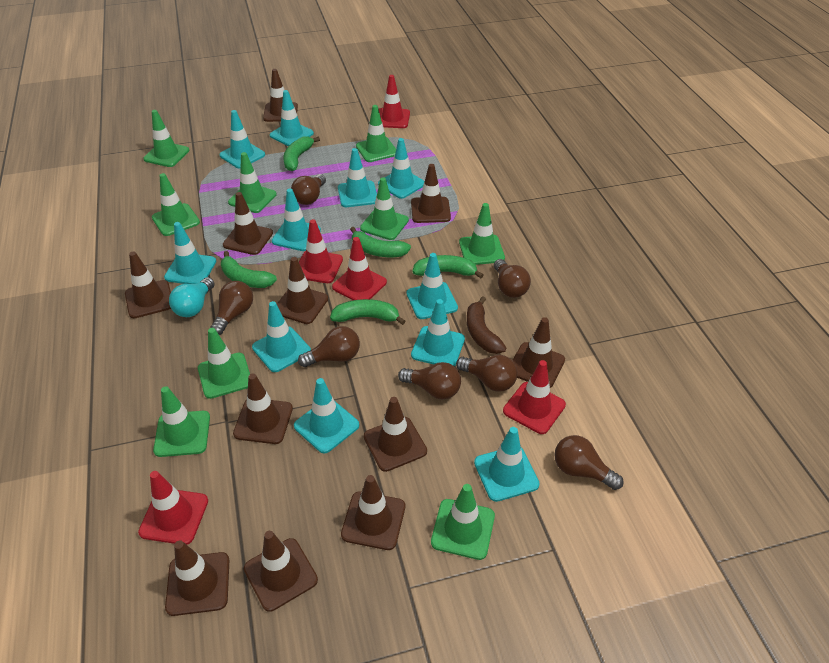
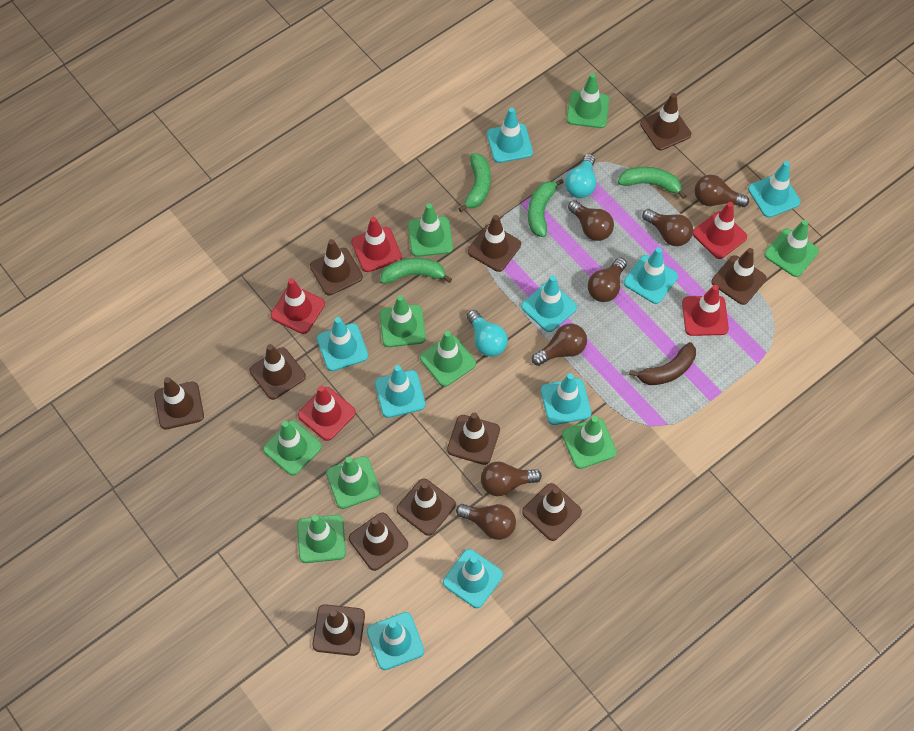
green banana: 5 -> 4
turquoise light bulb: 1 -> 2
turquoise traffic cone: 11 -> 9

